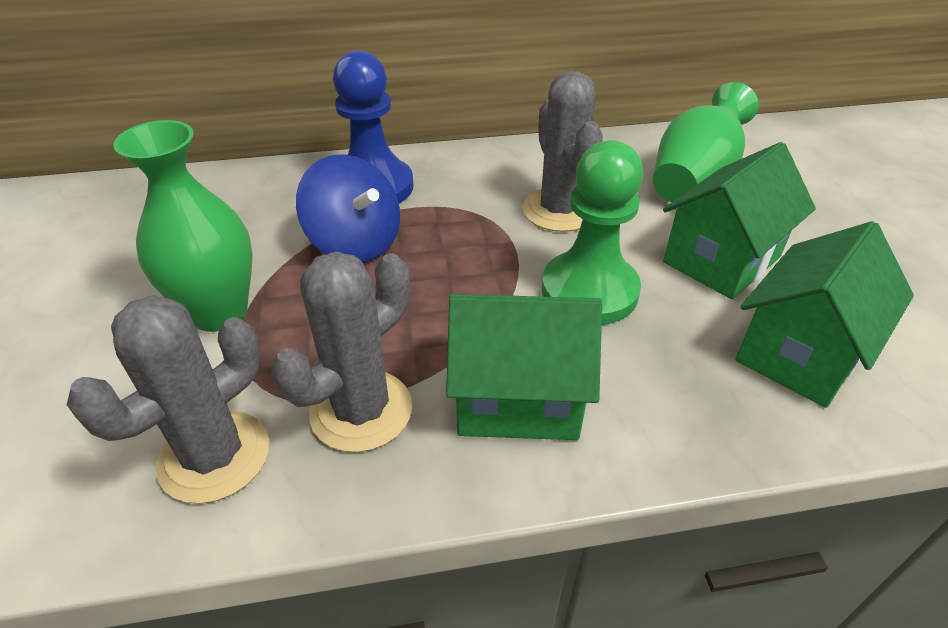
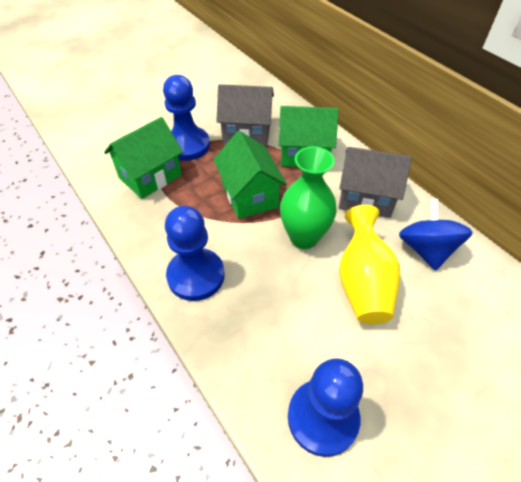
blue pawn: 1 -> 3
green pawn: 1 -> 0
green vase: 2 -> 1
grey cactus: 3 -> 0
grey house: 0 -> 2
yellow vase: 0 -> 1

